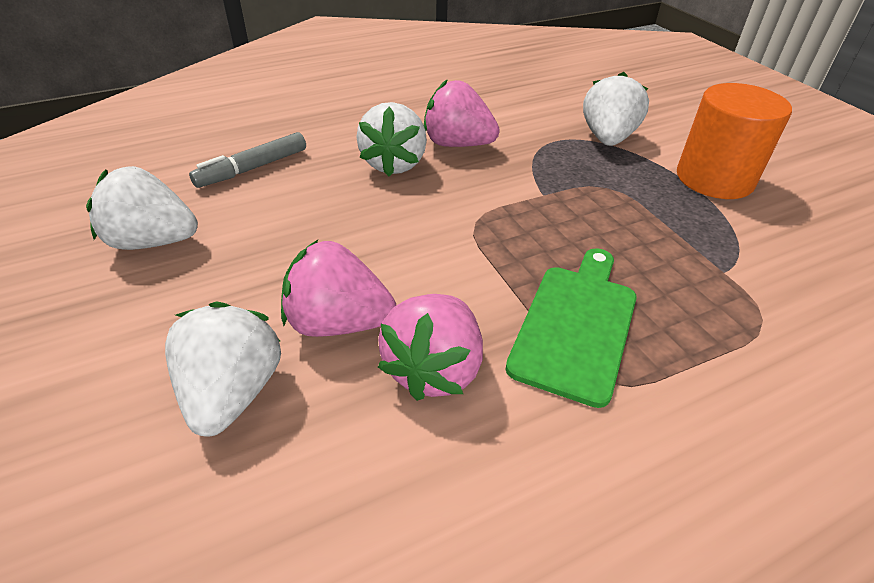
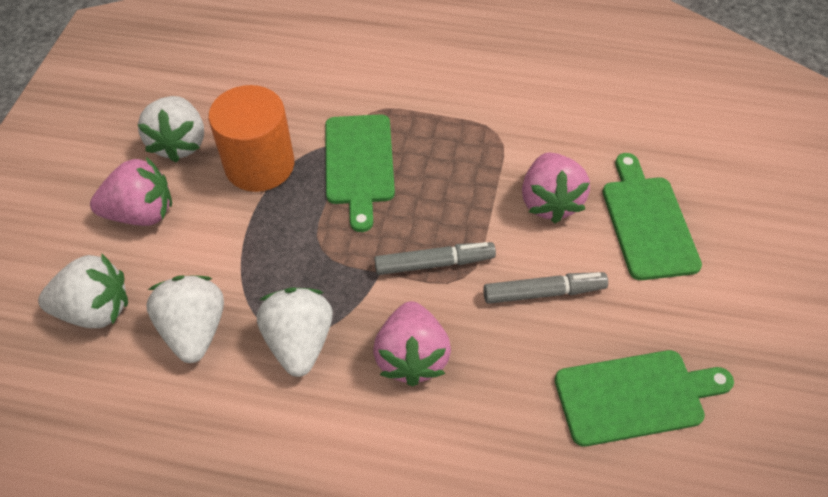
green cutting board: 1 -> 3
grey marker: 1 -> 2

